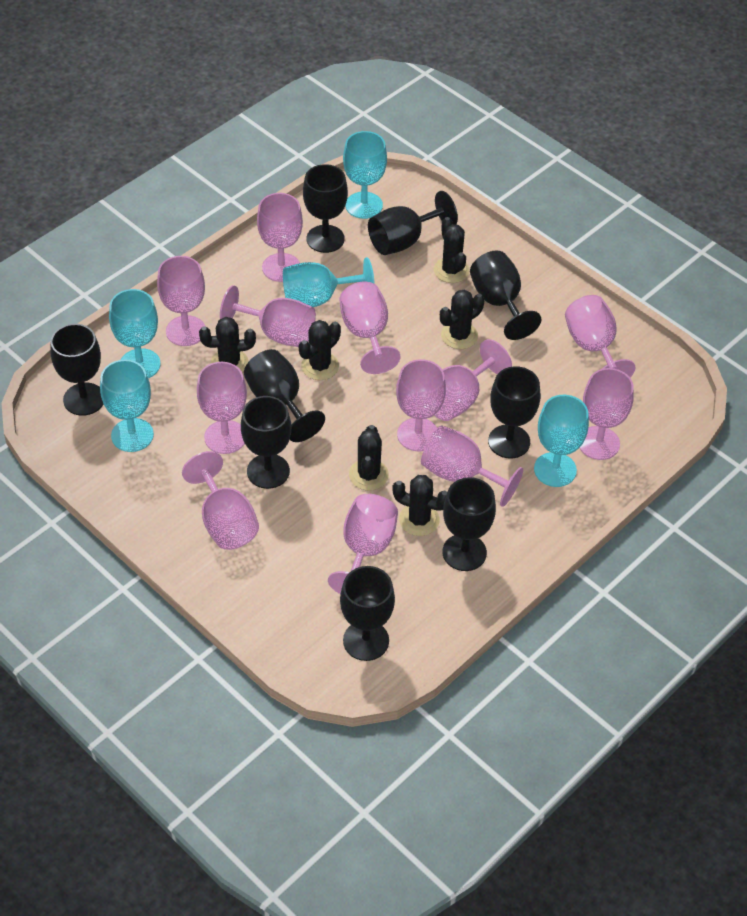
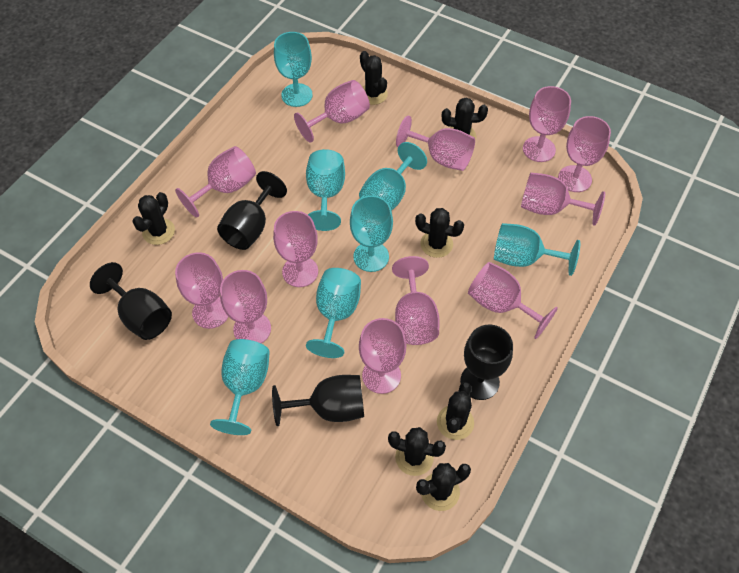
black cactus: 6 -> 7
black goblet: 9 -> 4
turquoise goblet: 5 -> 7

